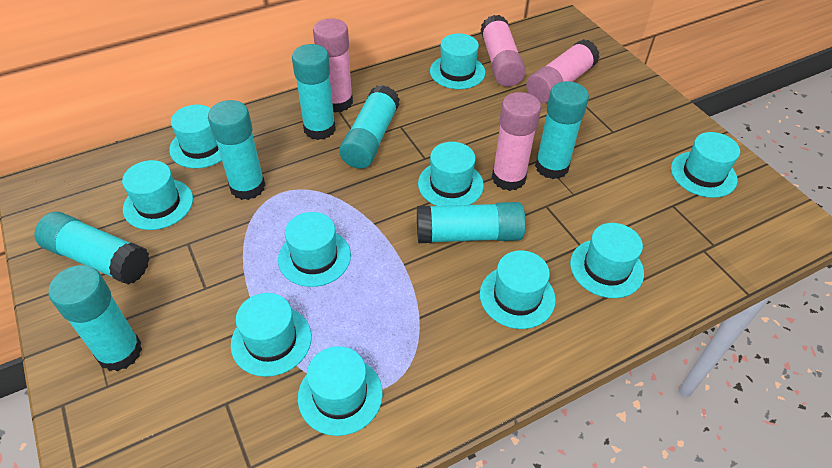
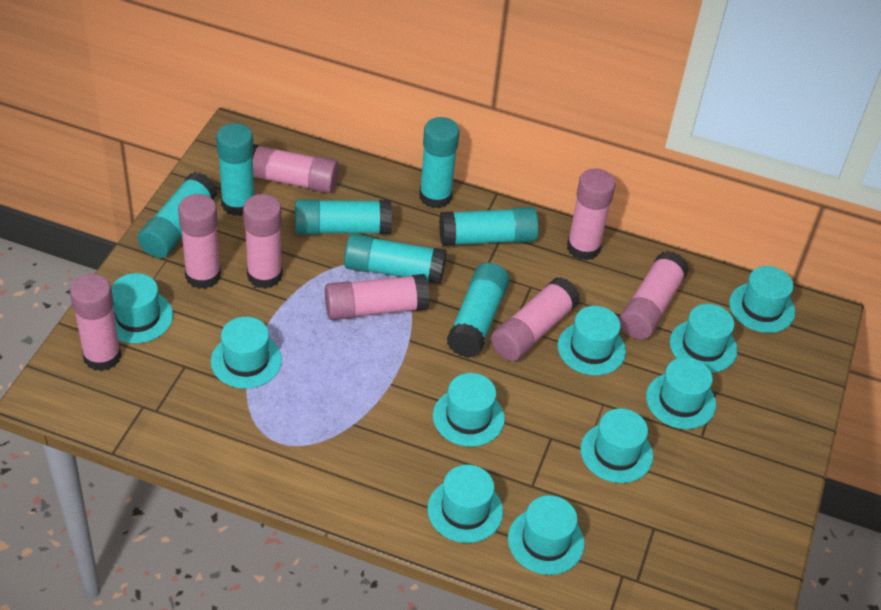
pink glue stick: 4 -> 8

